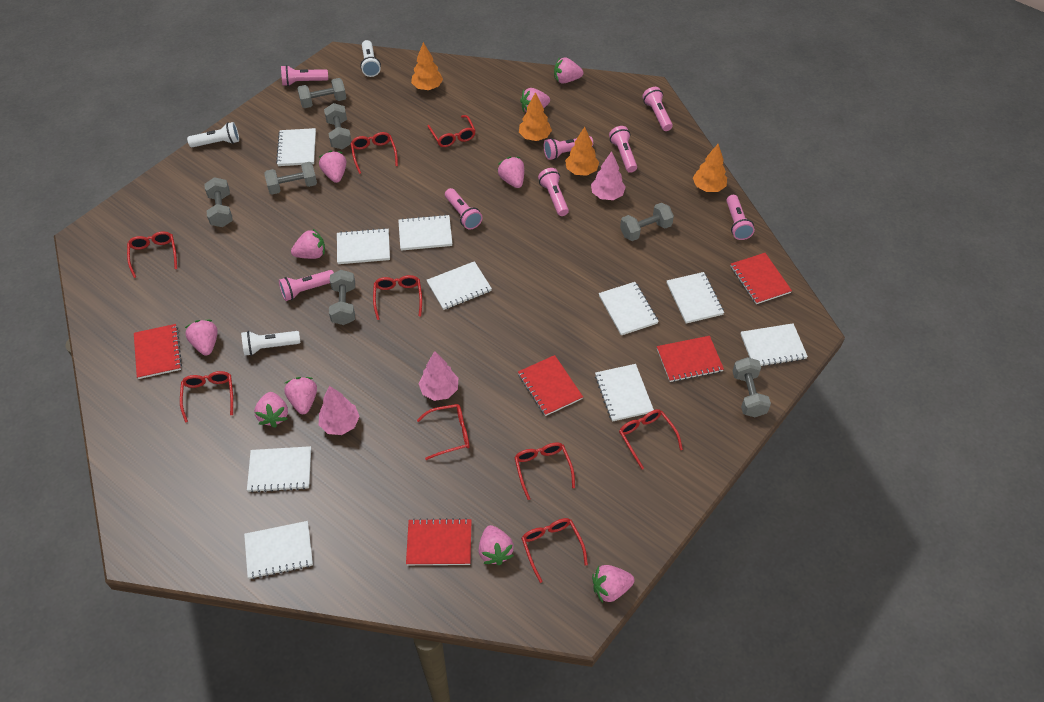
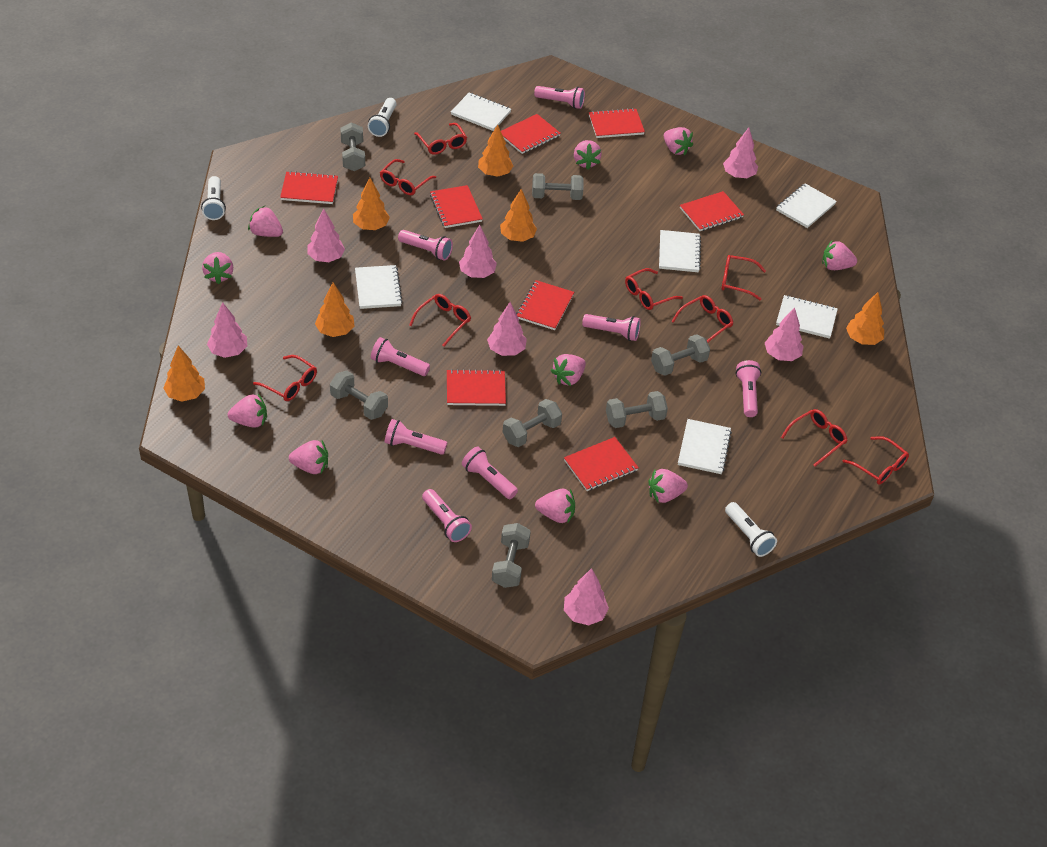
orange tree: 4 -> 6
pink tree: 3 -> 7
red notebook: 5 -> 8
white notebook: 10 -> 6

